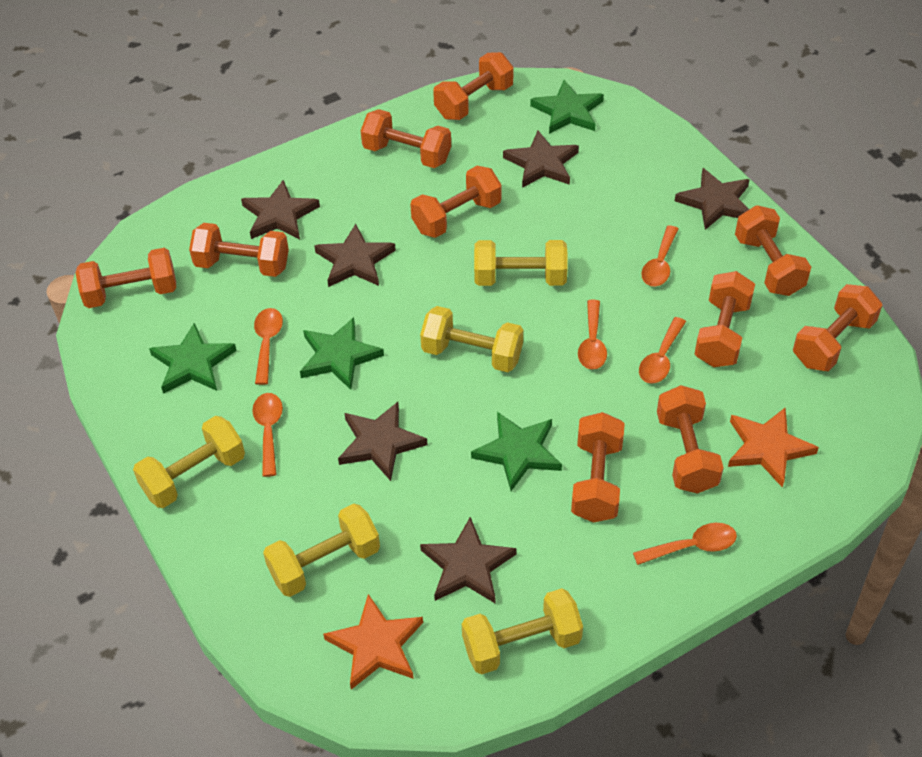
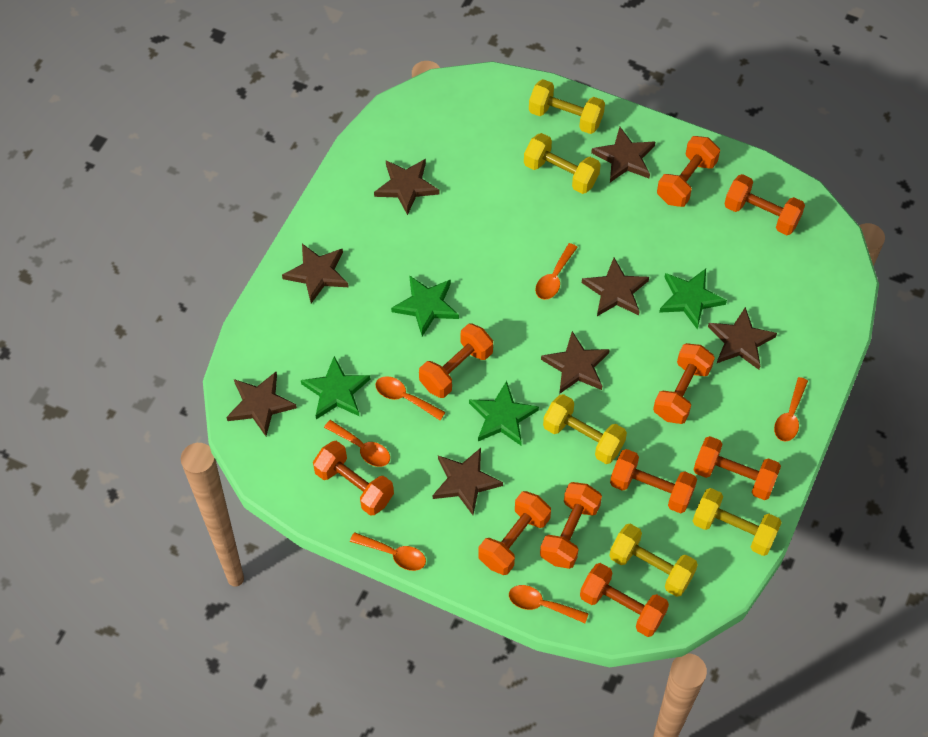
brown star: 6 -> 8
orange star: 2 -> 0

